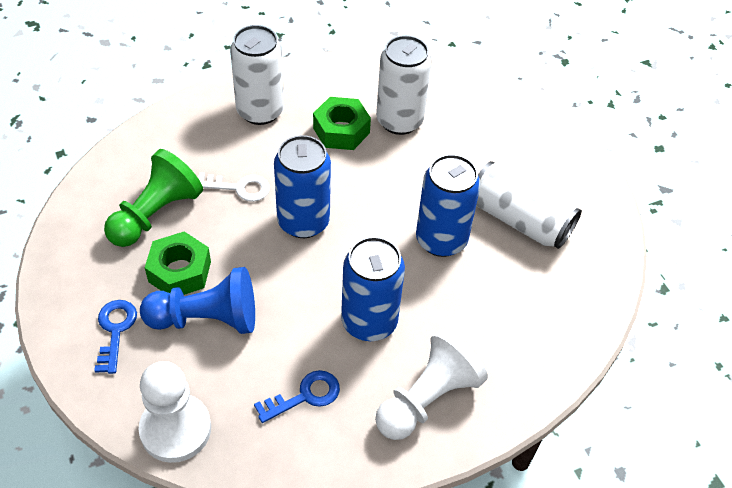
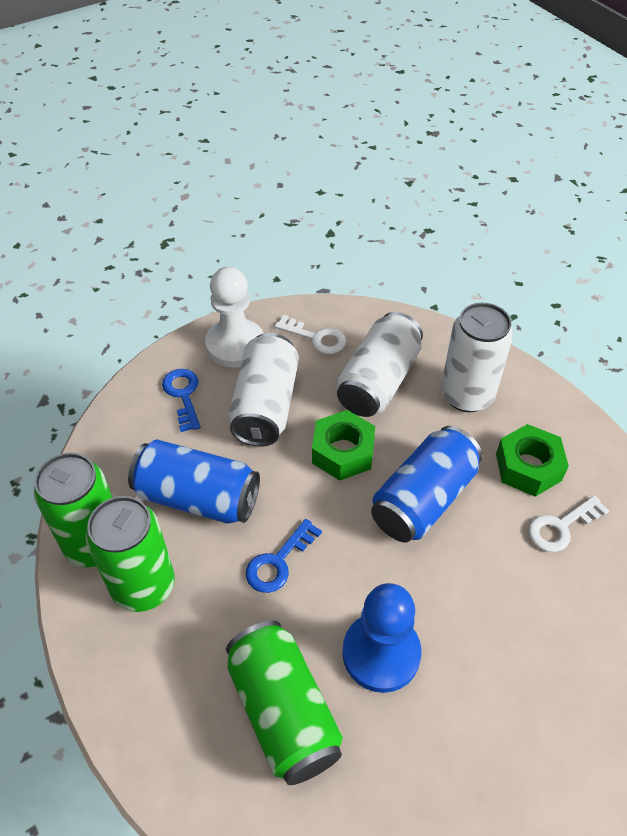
blue can: 3 -> 2
green can: 0 -> 3
green pawn: 1 -> 0
white key: 1 -> 2
white pawn: 2 -> 1

